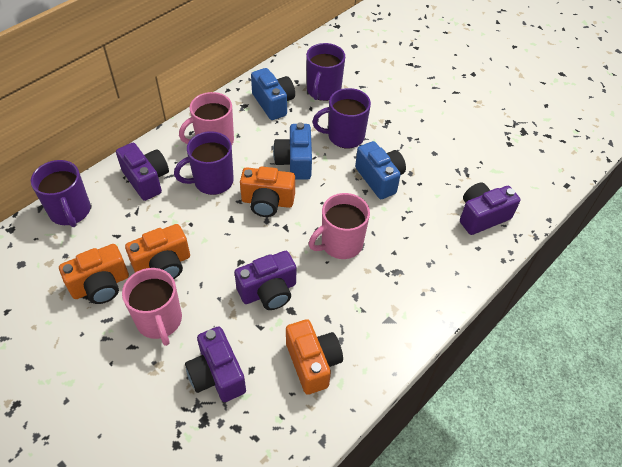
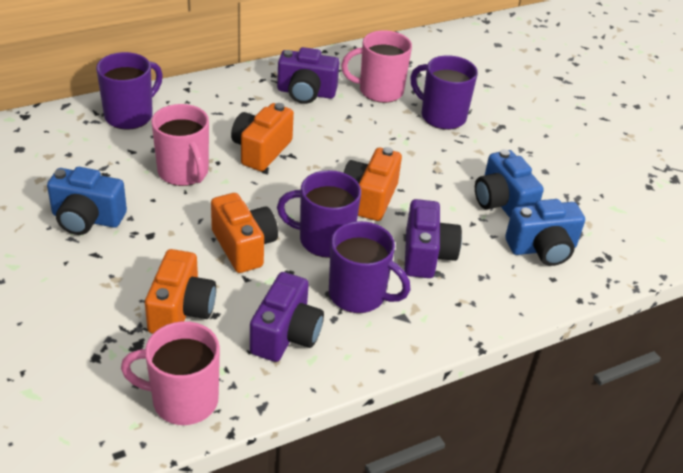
purple camera: 4 -> 3

